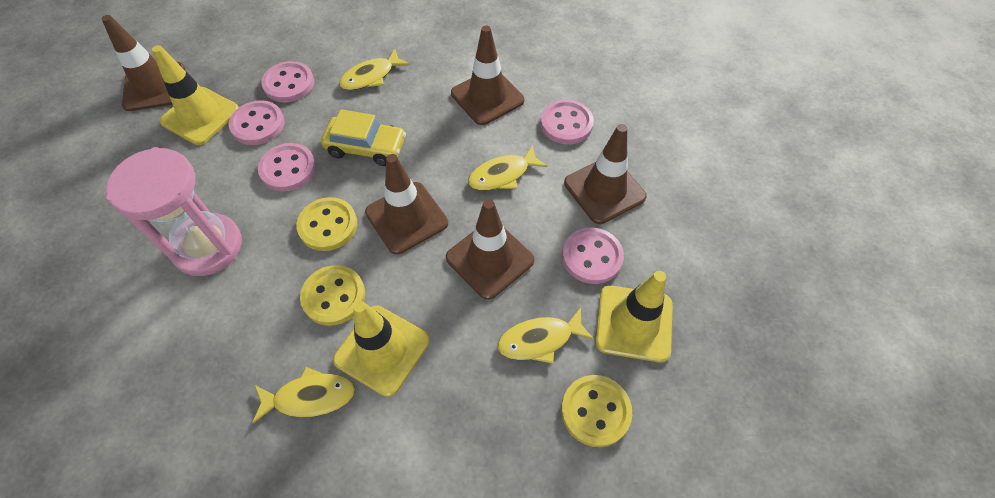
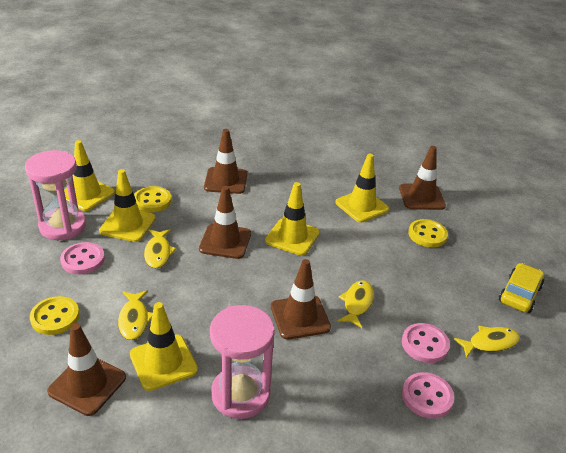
pink button: 5 -> 3
pink hourglass: 1 -> 2
yellow traffic cone: 3 -> 5

